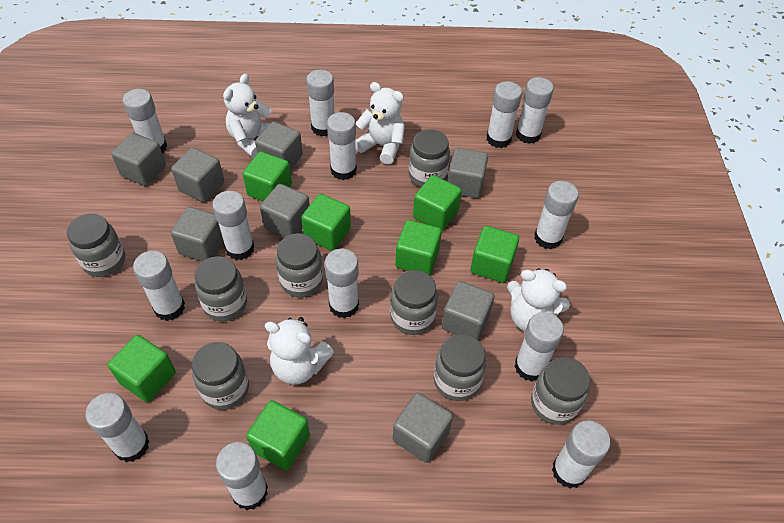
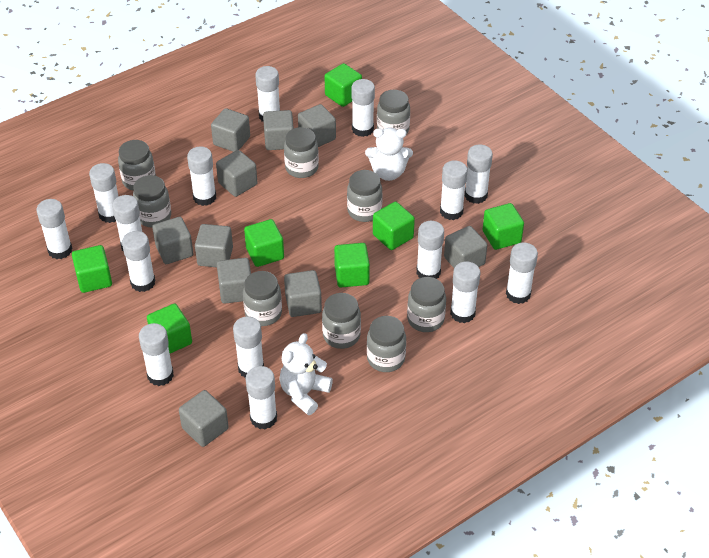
grey cube: 8 -> 10
grey jar: 8 -> 9
white glue stick: 13 -> 15
white teddy bear: 4 -> 2

